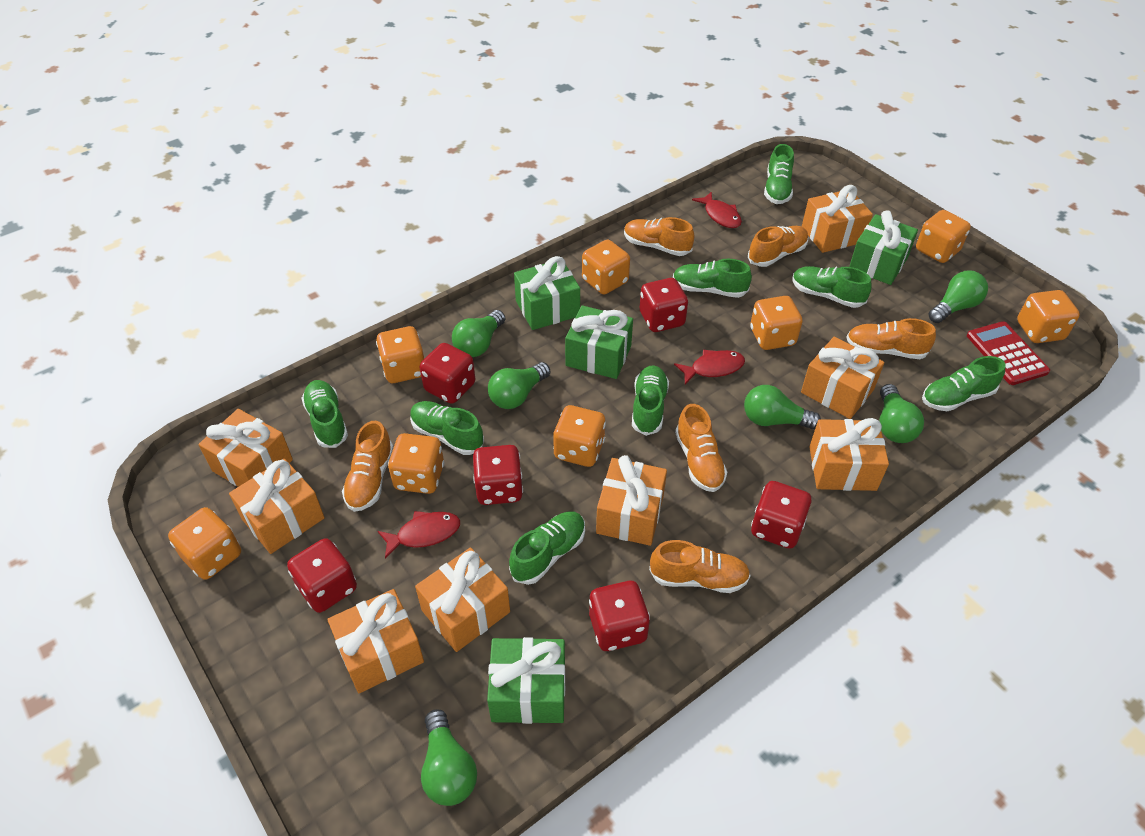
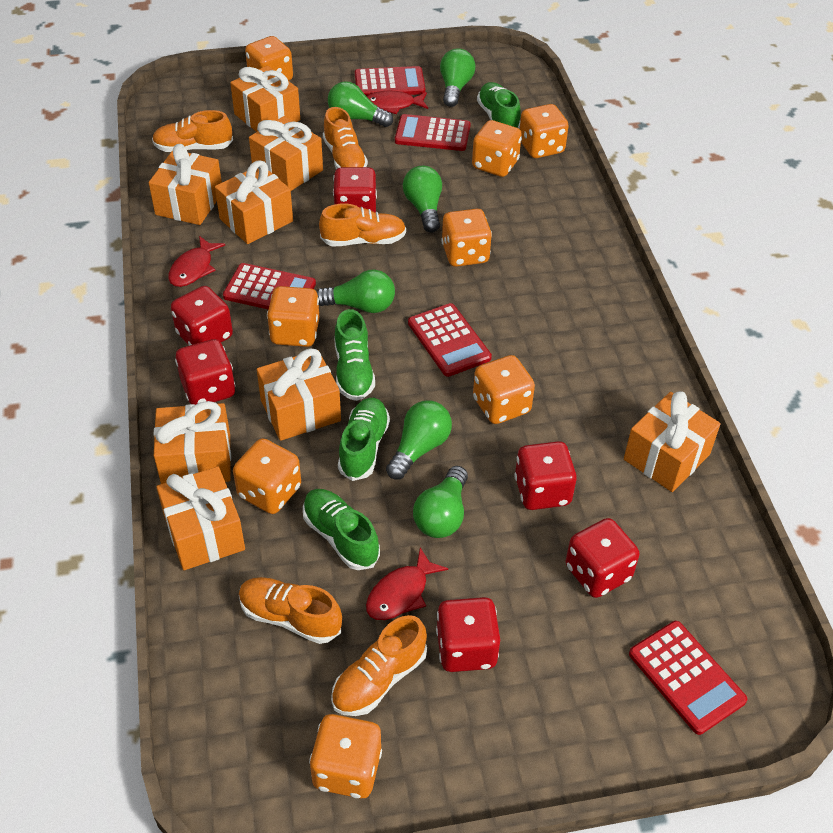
green gift: 4 -> 0
green shoe: 8 -> 4
orange shoe: 6 -> 5
red calculator: 1 -> 5

